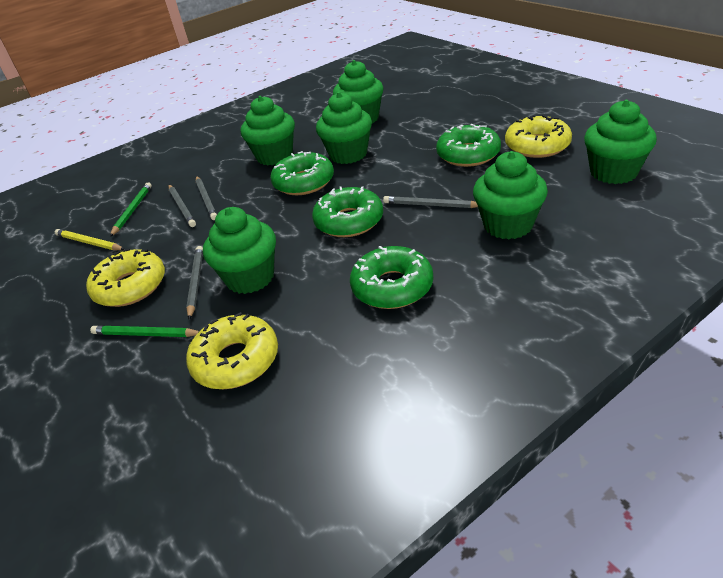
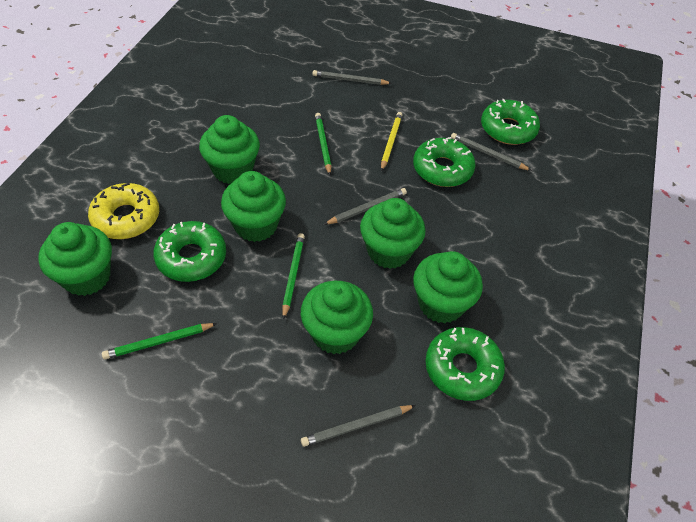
green pencil: 2 -> 3
yellow donut: 3 -> 1

